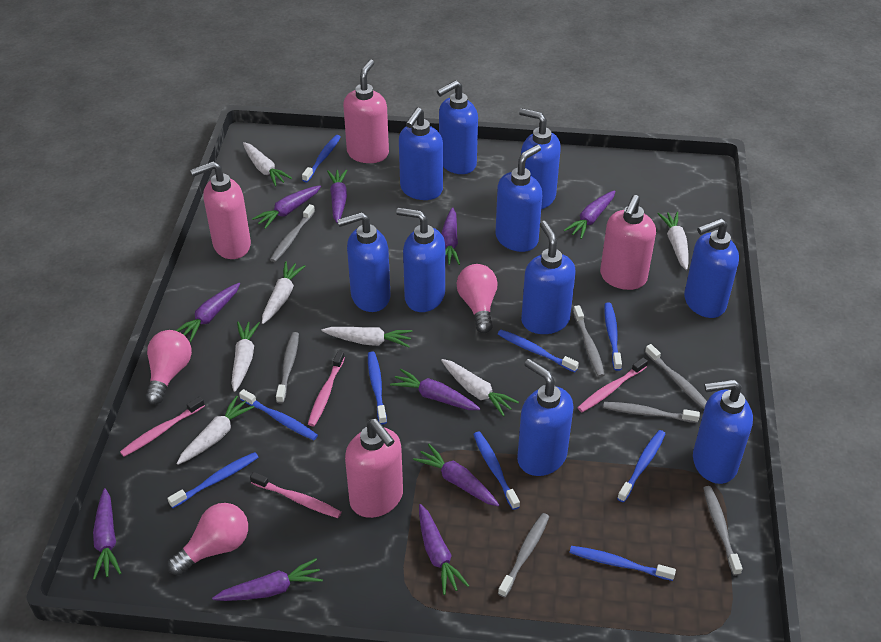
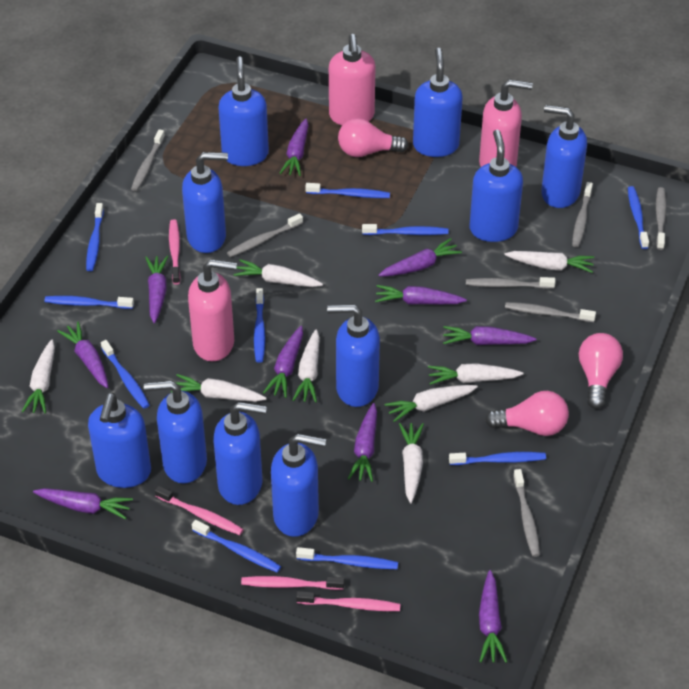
blue toothbrush: 9 -> 10
pink soap dispenser: 4 -> 3
white carrot: 7 -> 8

